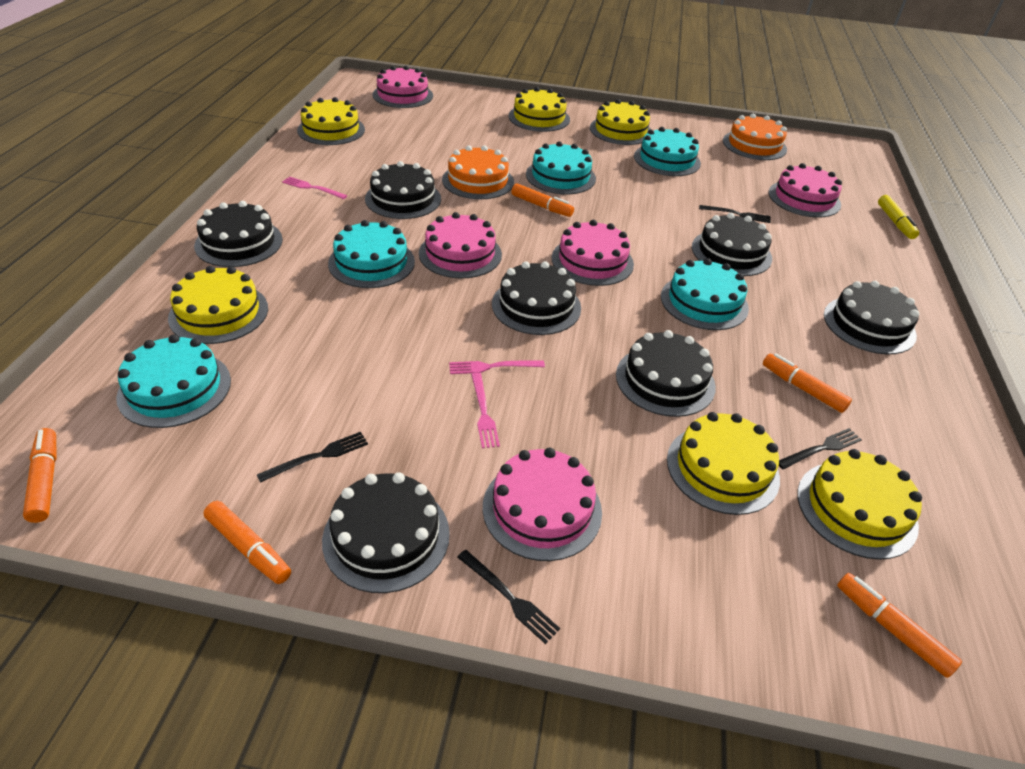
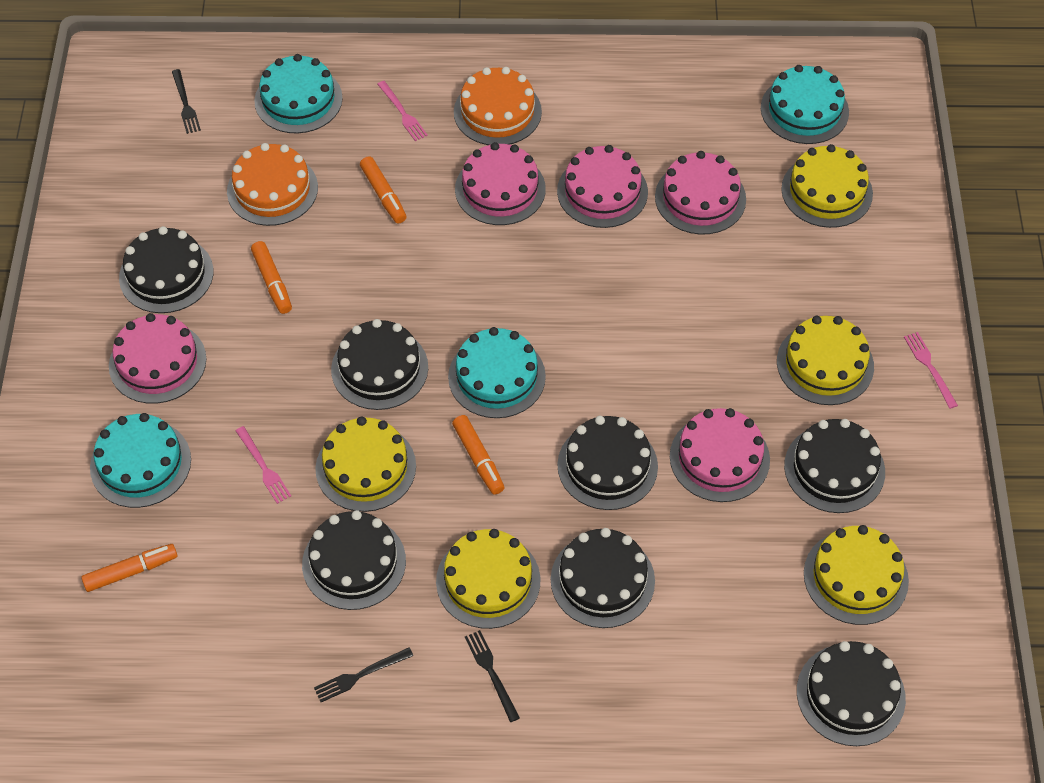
black fork: 4 -> 3
orange marker: 5 -> 4
turquoise cake: 5 -> 4
yellow cake: 6 -> 5
yellow marker: 1 -> 0

